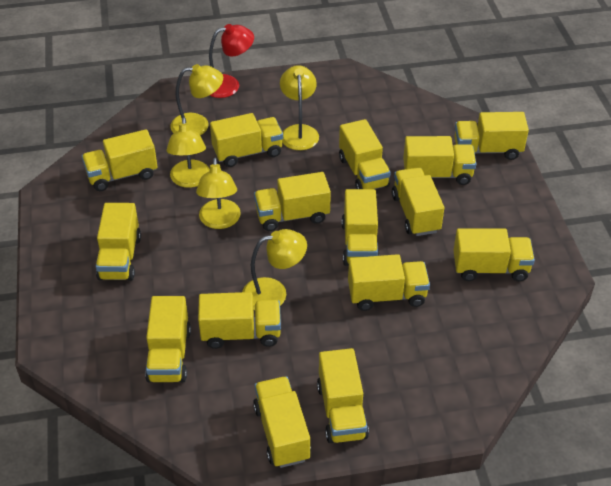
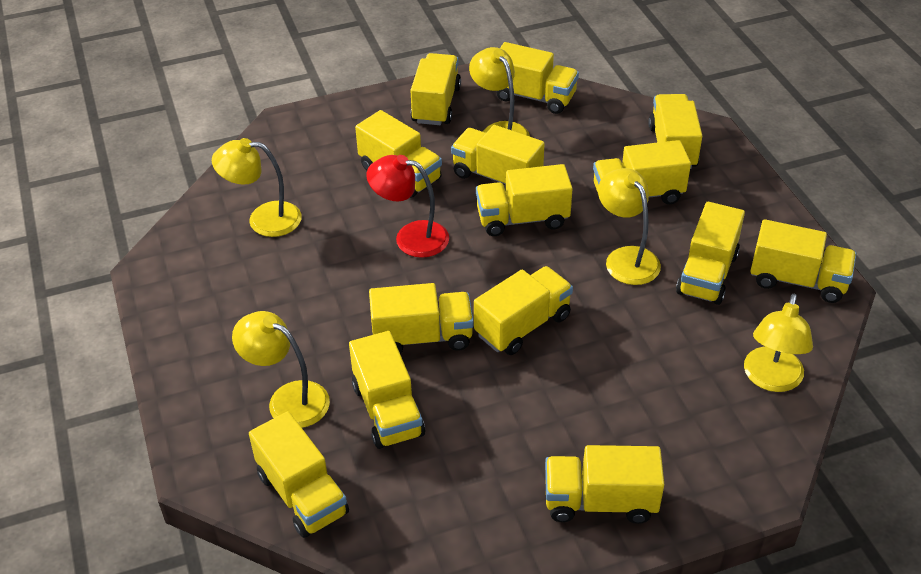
yellow truck: 15 -> 14

